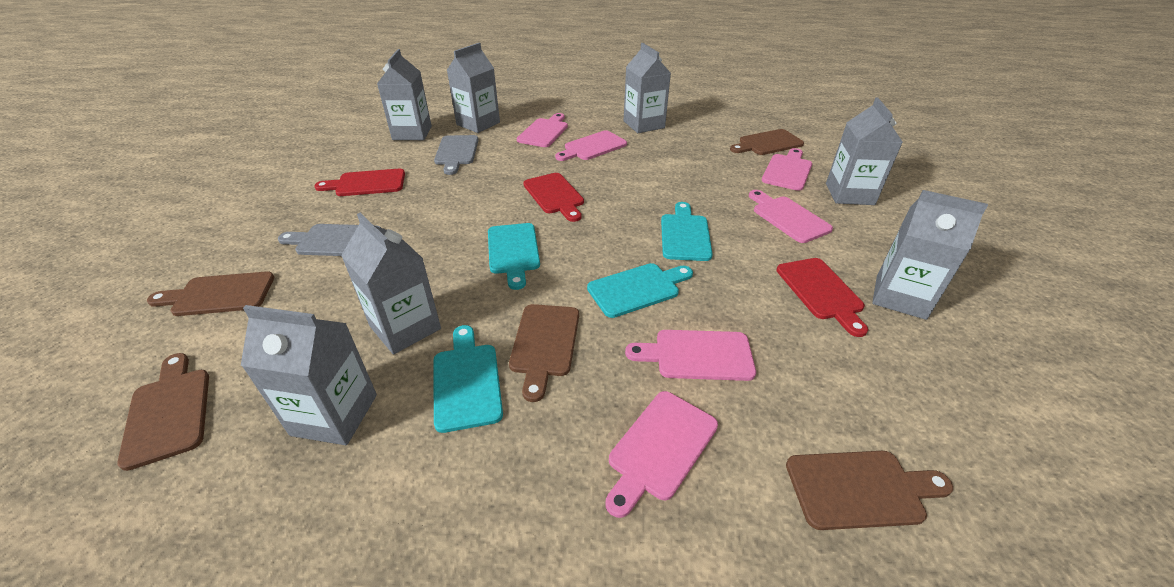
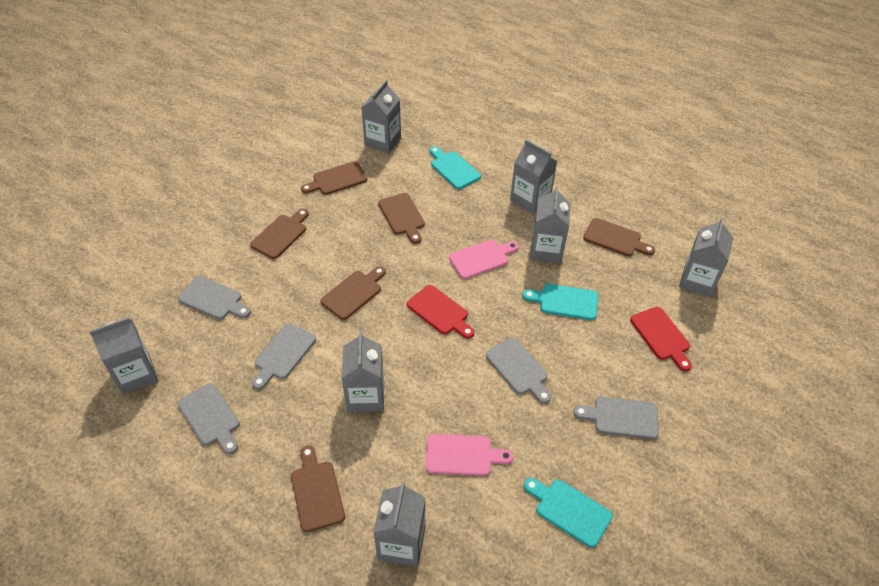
brown cutting board: 5 -> 6
grey cutting board: 2 -> 5
pink cutting board: 6 -> 2
red cutting board: 3 -> 2
turquoise cutting board: 4 -> 3

